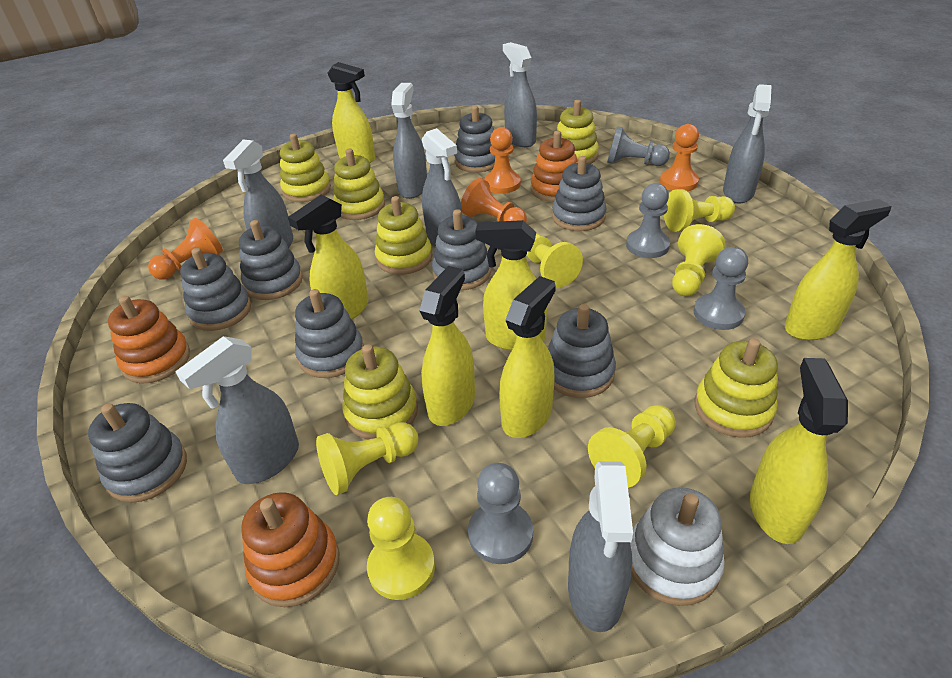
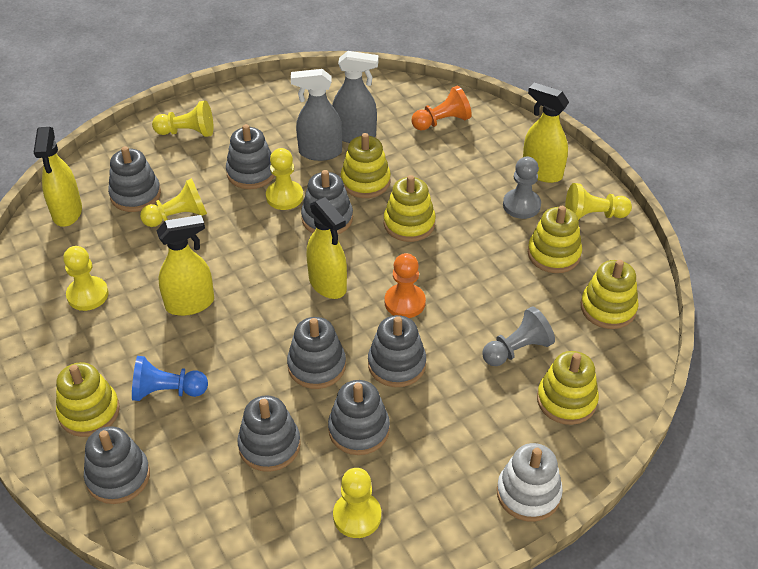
blue pawn: 0 -> 1
grey pawn: 4 -> 2
grey spray bottle: 7 -> 2
orange pawn: 4 -> 2
orange stacking toy: 3 -> 0
yellow spray bottle: 7 -> 4

